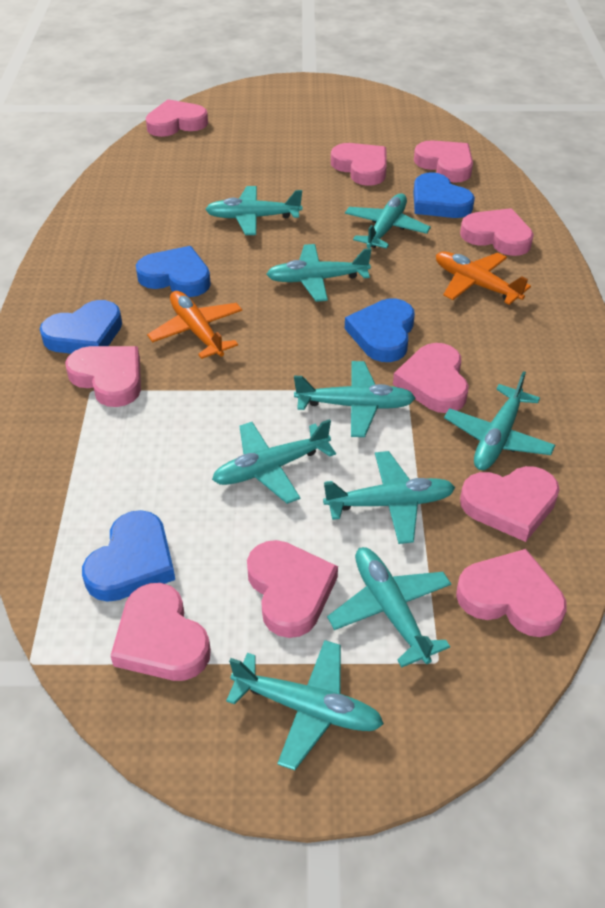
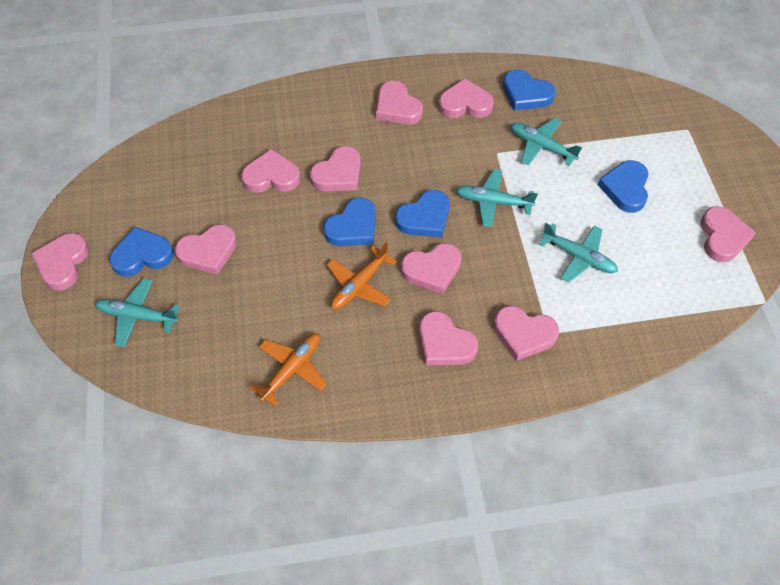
turquoise plane: 9 -> 4

